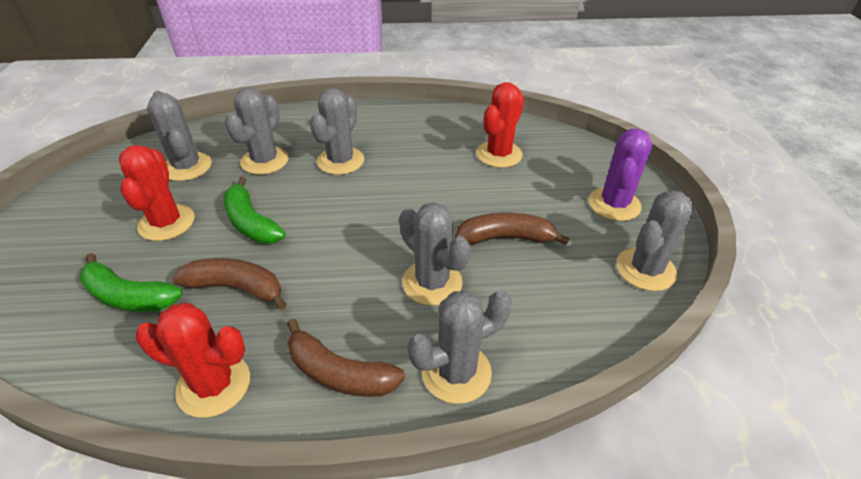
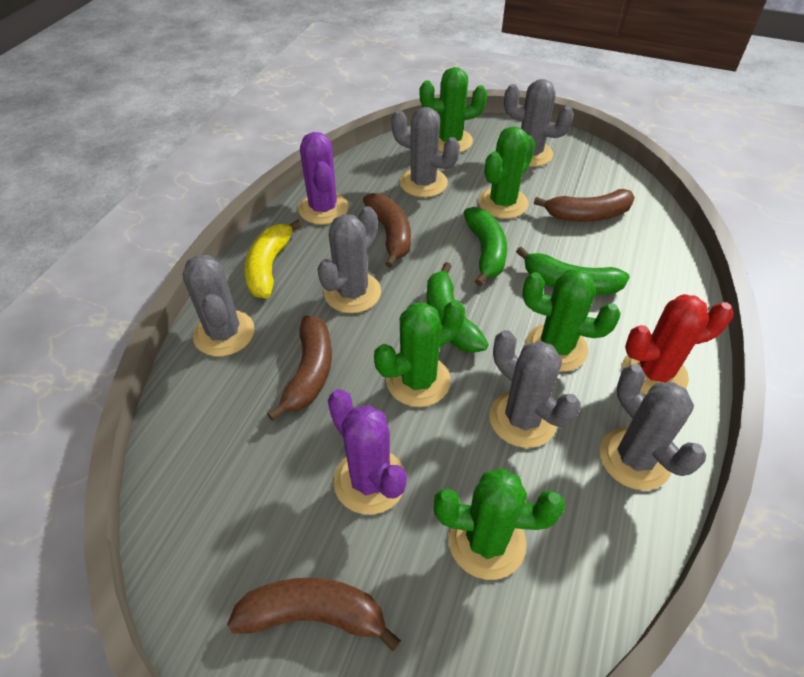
brown banana: 3 -> 4
green banana: 2 -> 3
green cactus: 0 -> 5
purple cactus: 1 -> 2
red cactus: 3 -> 1
yellow banana: 0 -> 1

